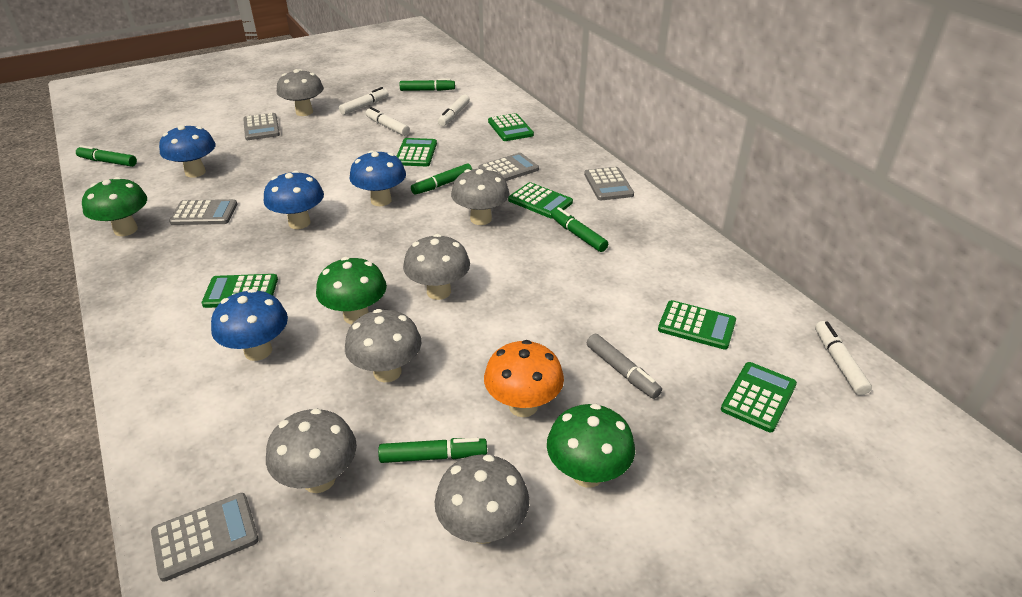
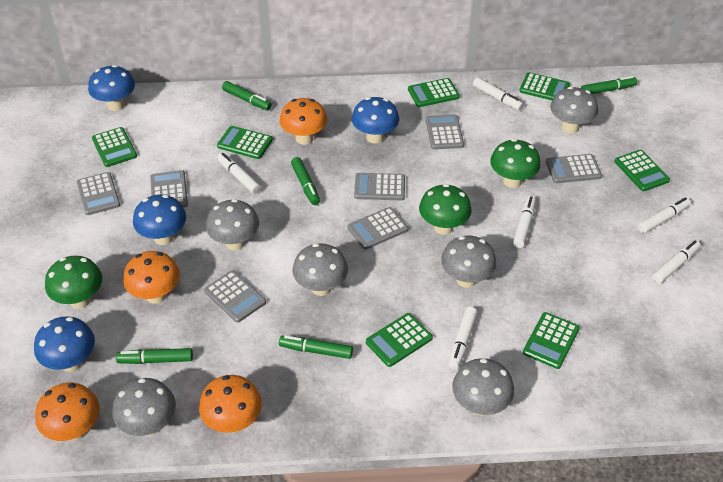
green calculator: 6 -> 7
grey calculator: 5 -> 7
grey marker: 1 -> 0
orange mushroom: 1 -> 4
white marker: 4 -> 6

